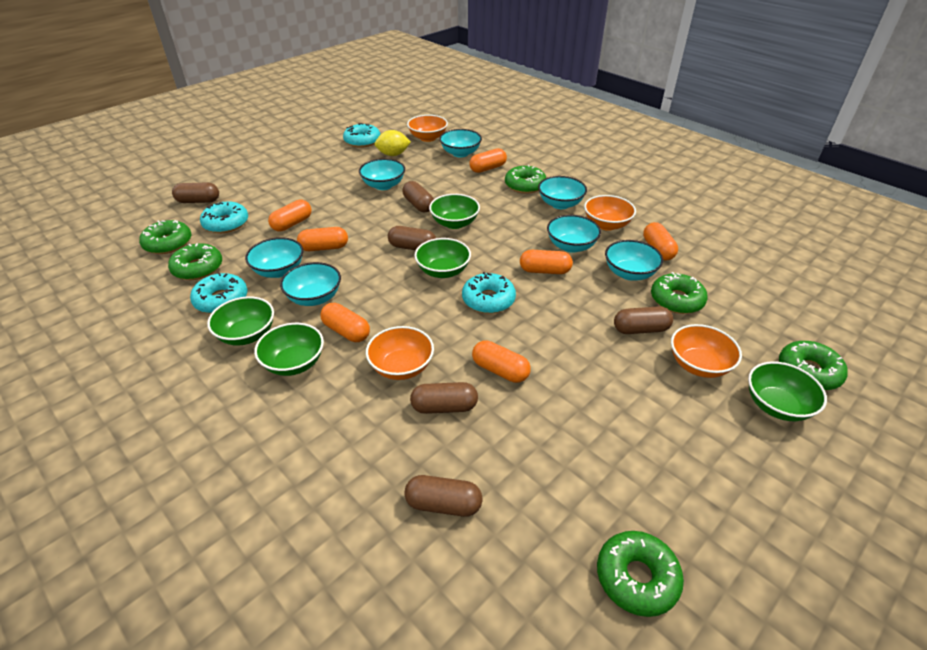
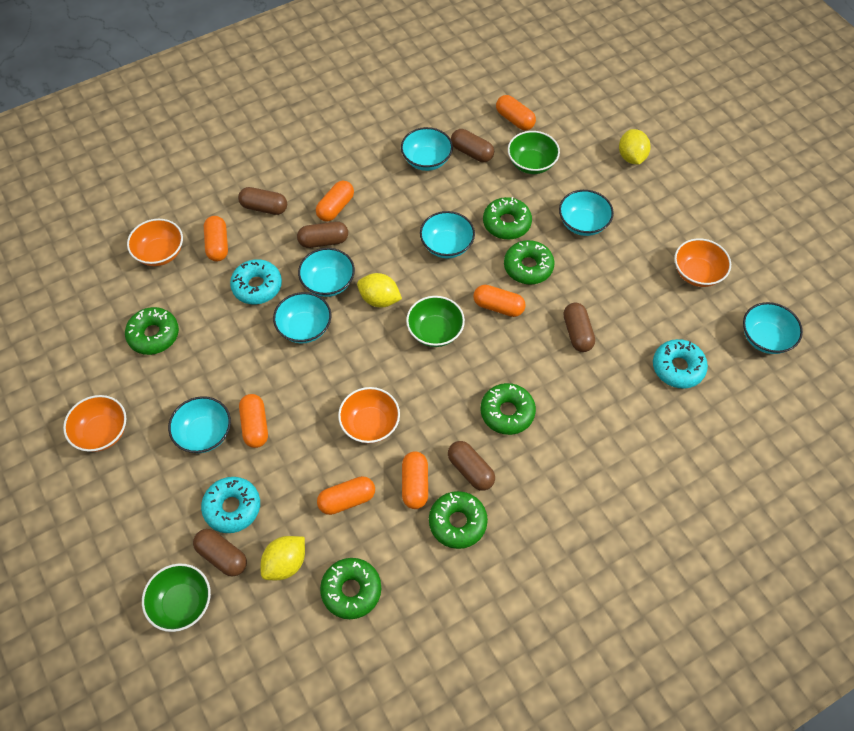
green bowl: 5 -> 3
turquoise donut: 4 -> 3
yellow lemon: 1 -> 3

